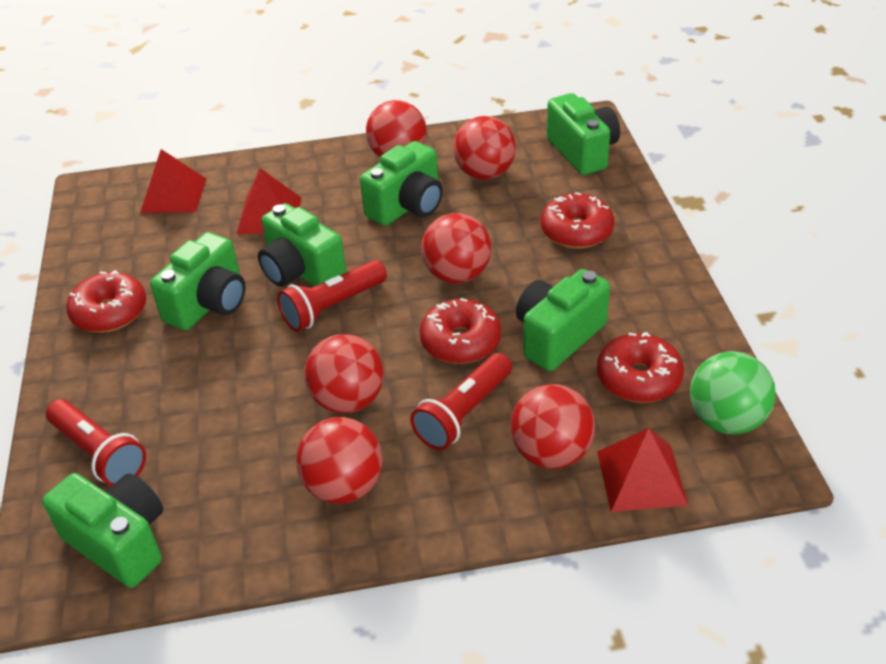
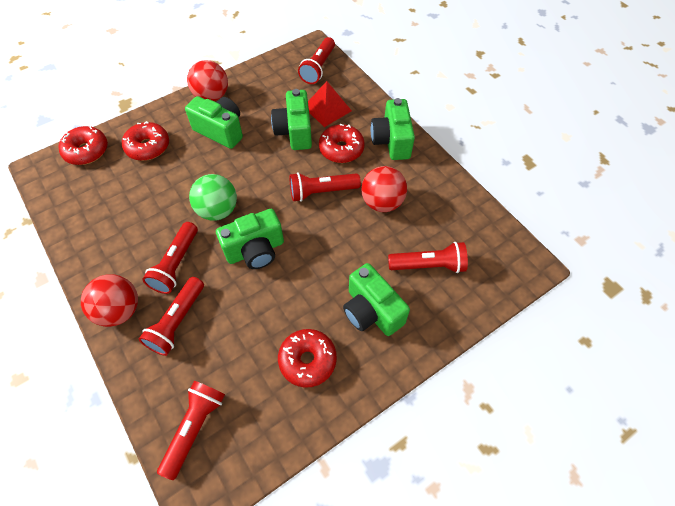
green camera: 6 -> 5
red ball: 6 -> 3
red flashlight: 3 -> 6
red pyramid: 3 -> 1

